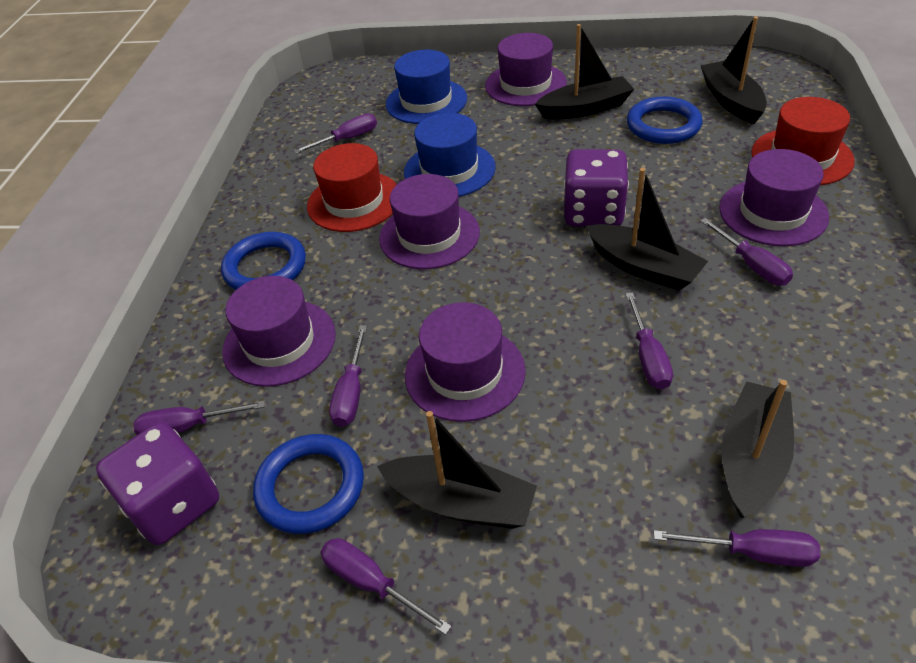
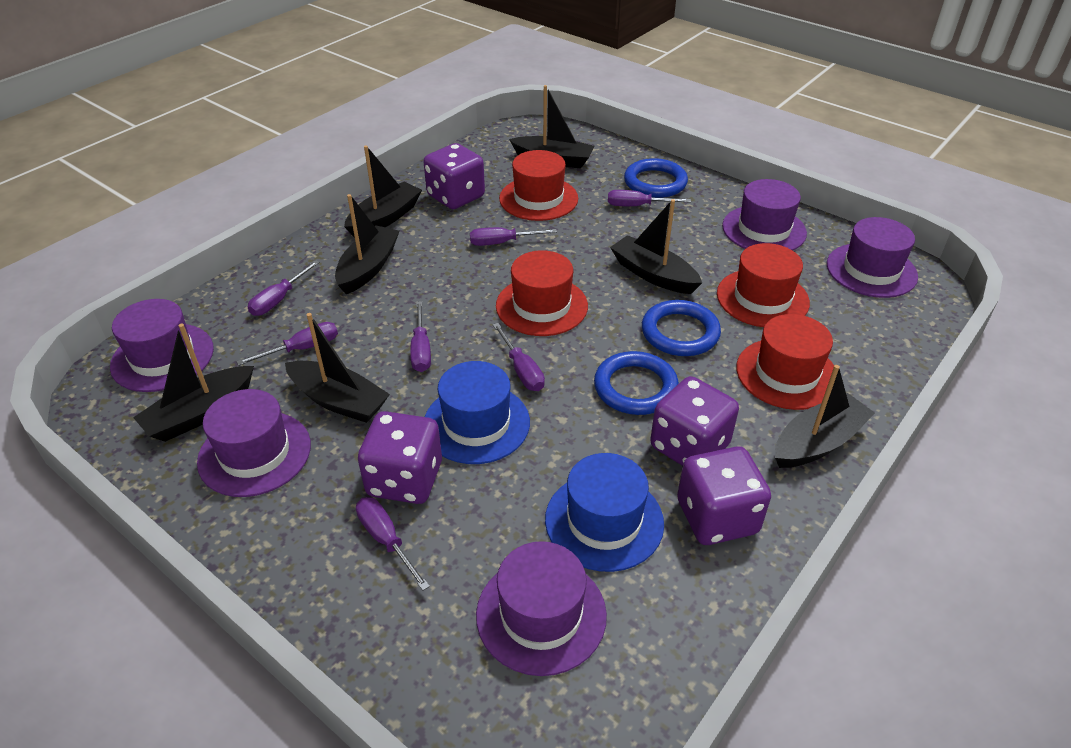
black boat: 5 -> 7
purple dice: 2 -> 4
red hat: 2 -> 4

